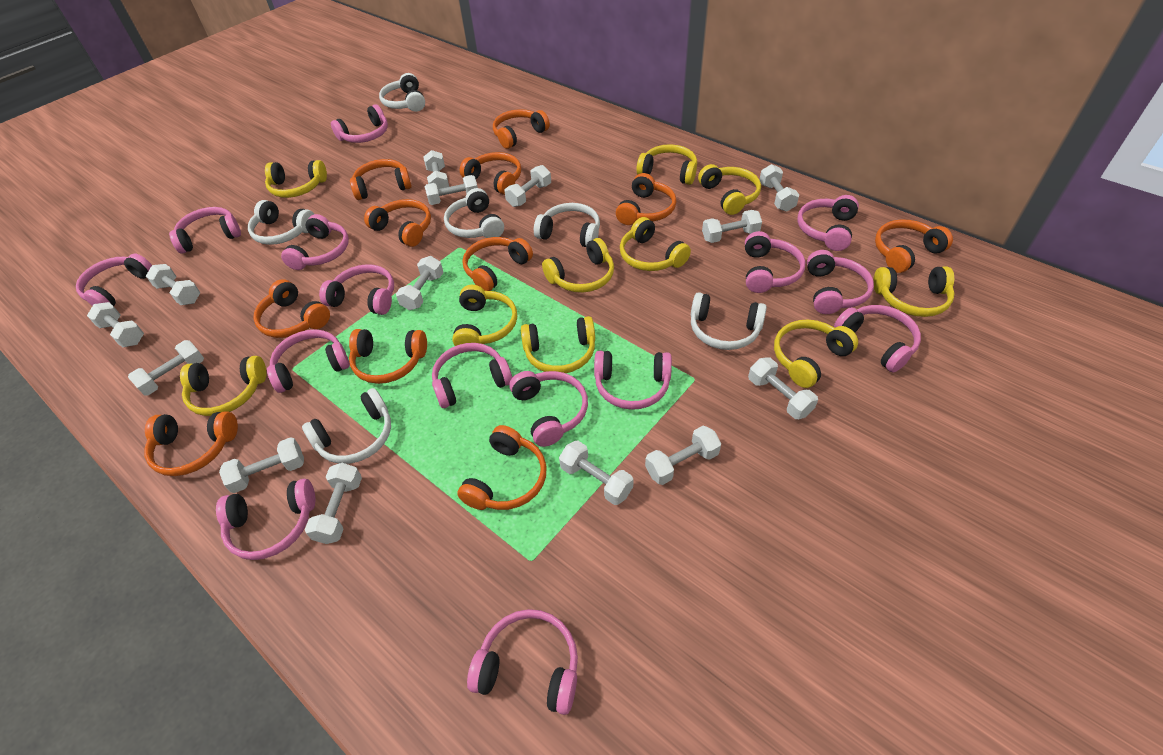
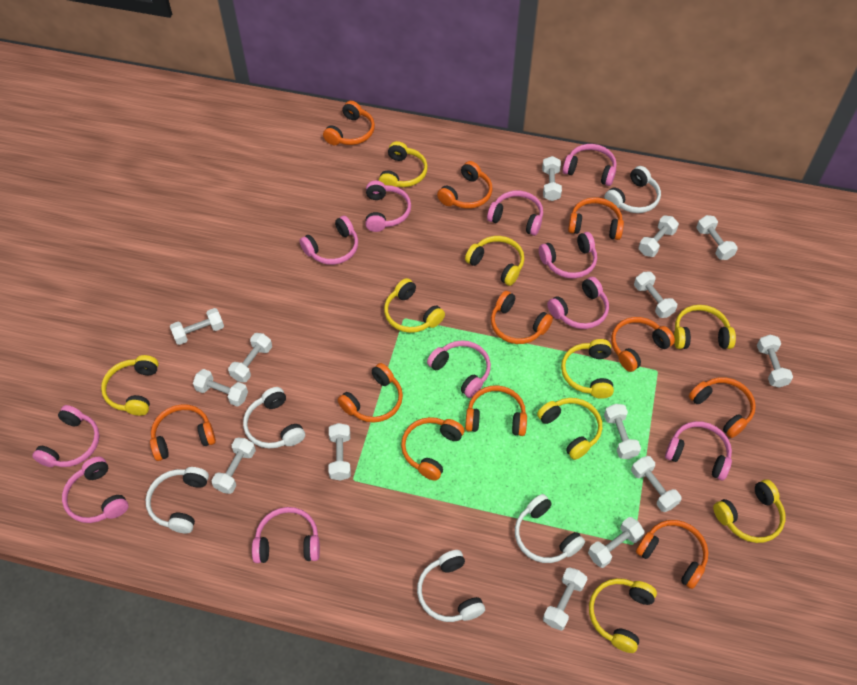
pink headphones: 15 -> 11
white headphones: 6 -> 5
yellow headphones: 10 -> 9

